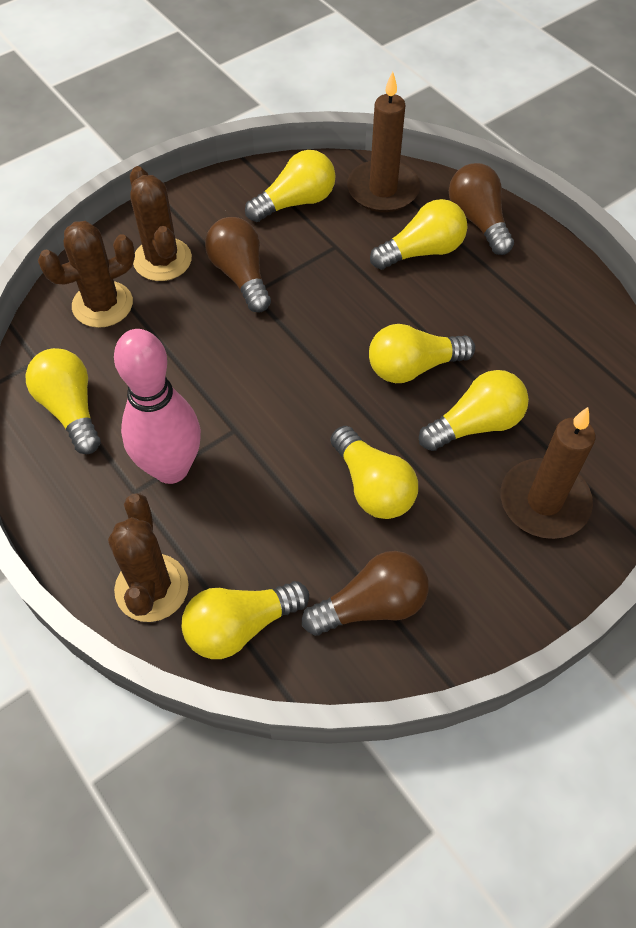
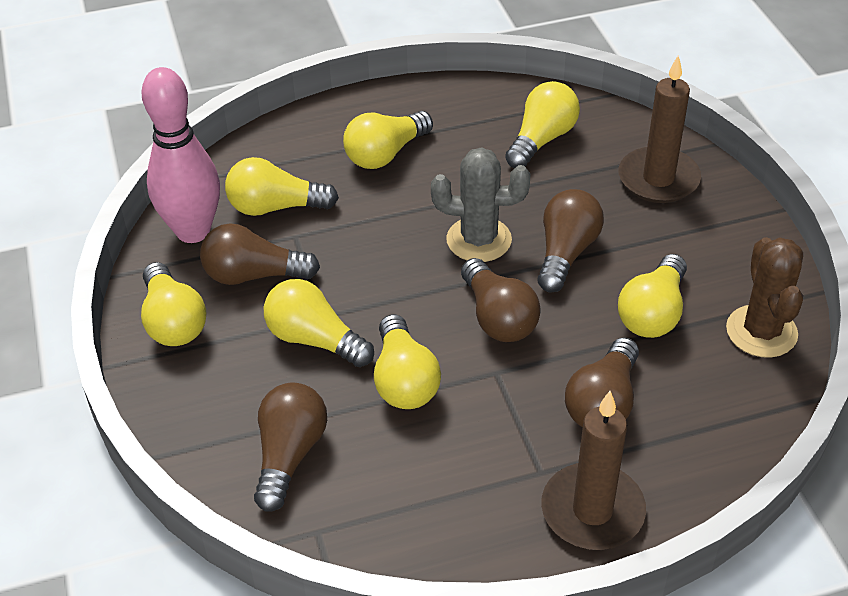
brown cactus: 3 -> 1
brown light bulb: 3 -> 5
grey cactus: 0 -> 1

